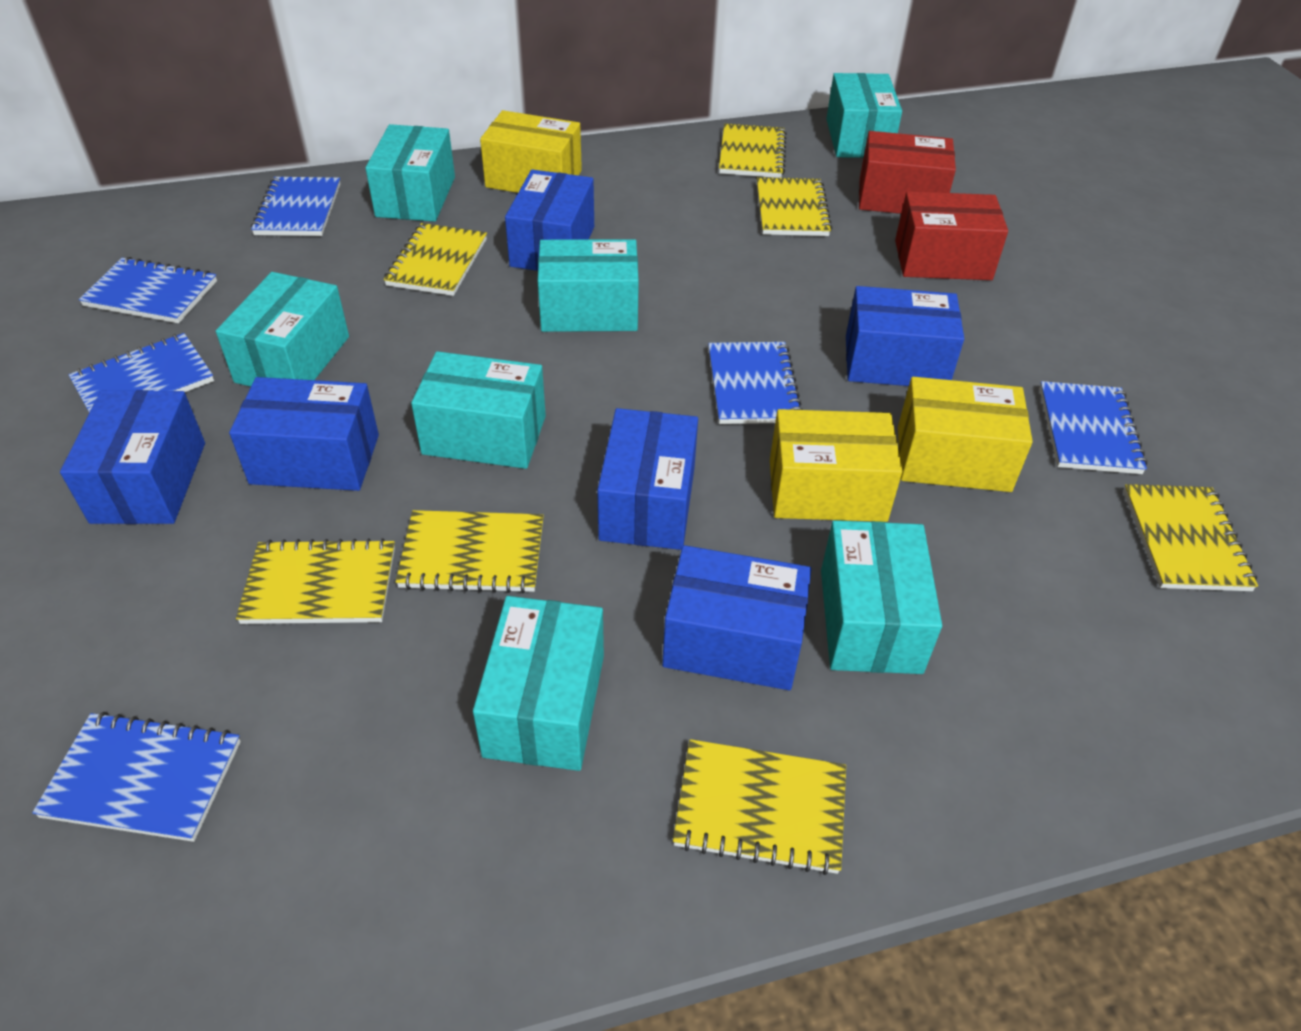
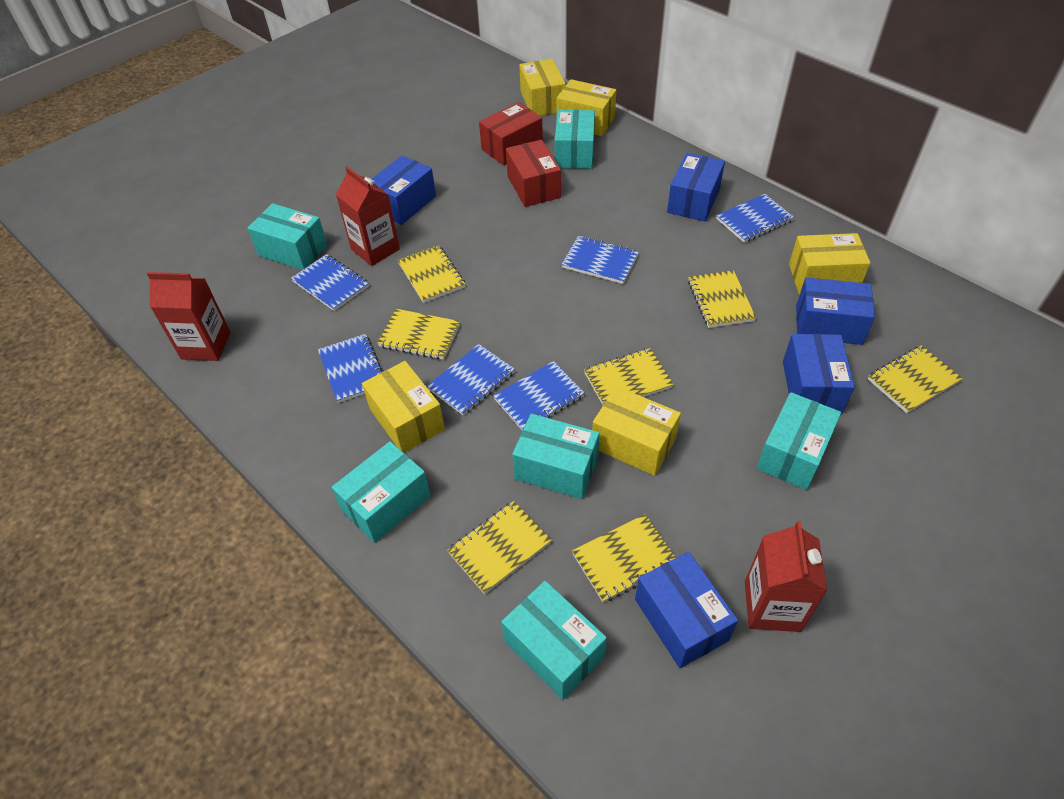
blue box: 6 -> 5
red carton: 0 -> 3
turquoise box: 7 -> 6
yellow box: 3 -> 5

